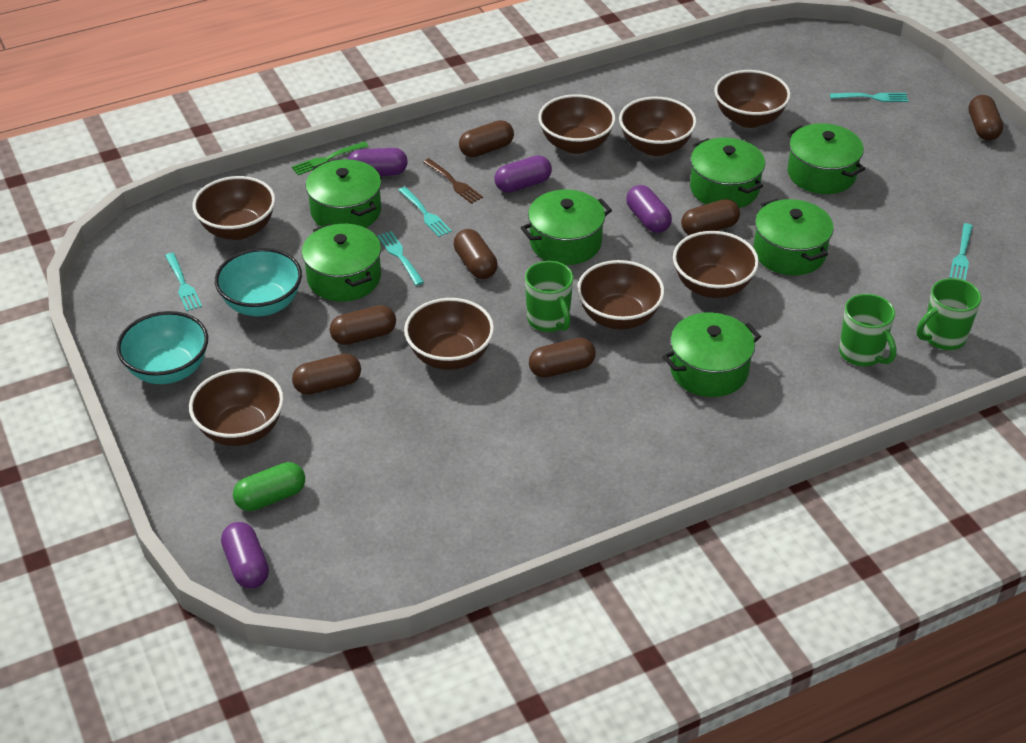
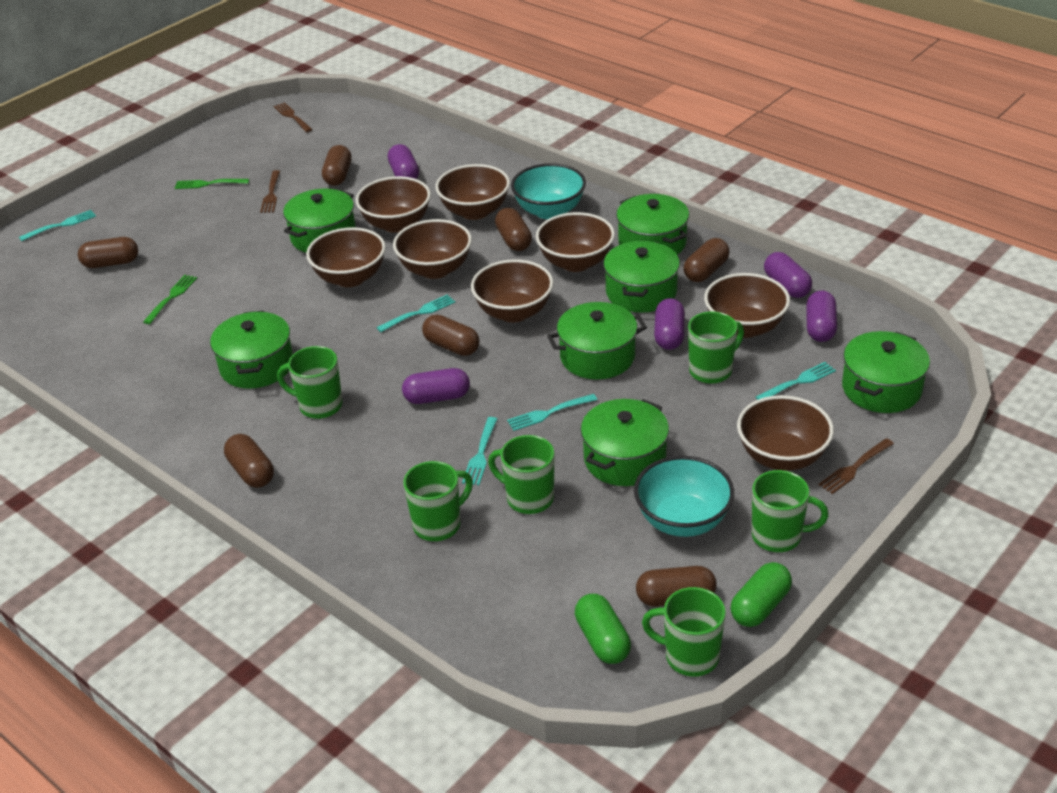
brown fork: 1 -> 3
green capsule: 1 -> 2
green fork: 1 -> 2
green mug: 3 -> 6
purple capsule: 4 -> 5

